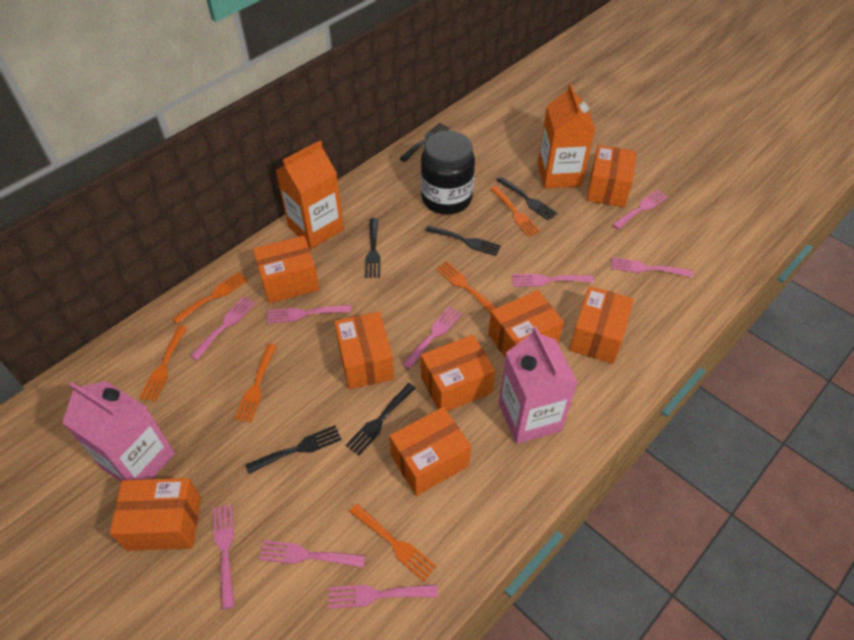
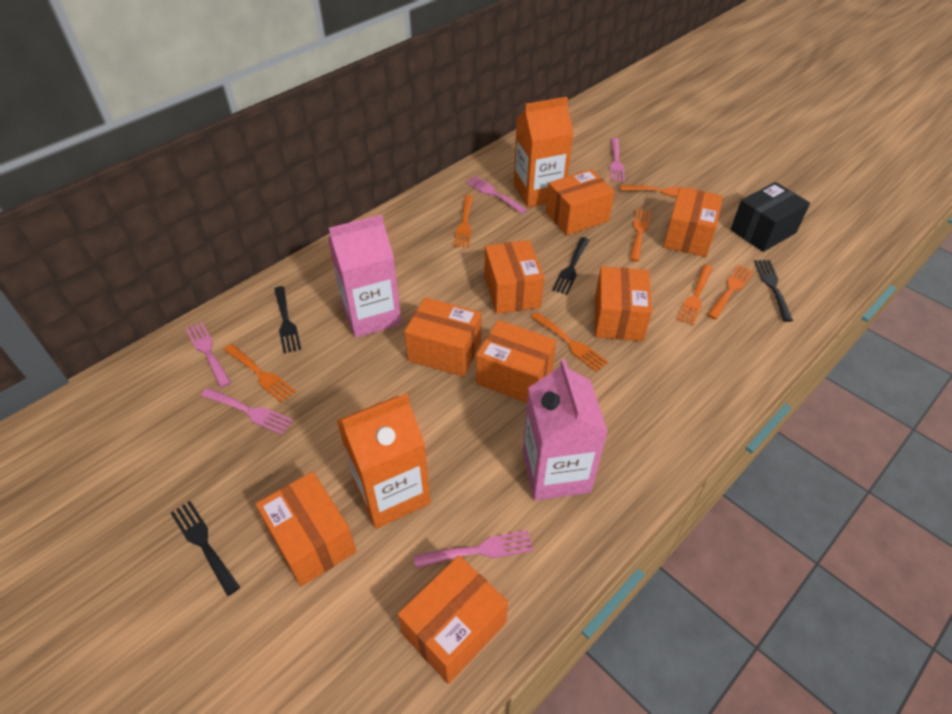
black box: 0 -> 1
black fork: 6 -> 4
black jar: 1 -> 0
orange fork: 6 -> 7
pink fork: 9 -> 5

